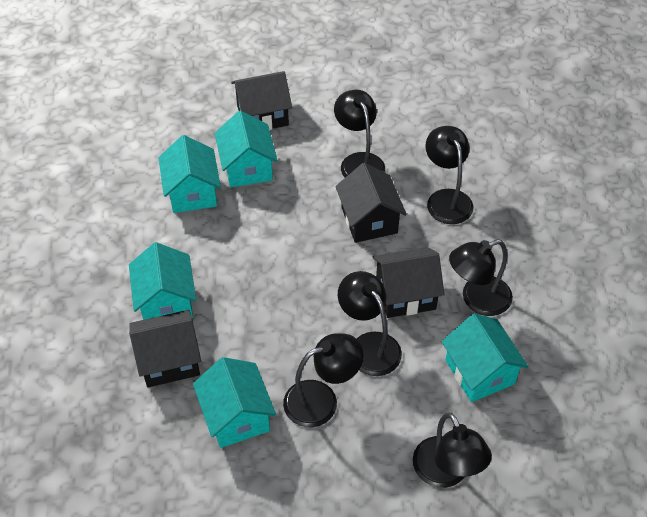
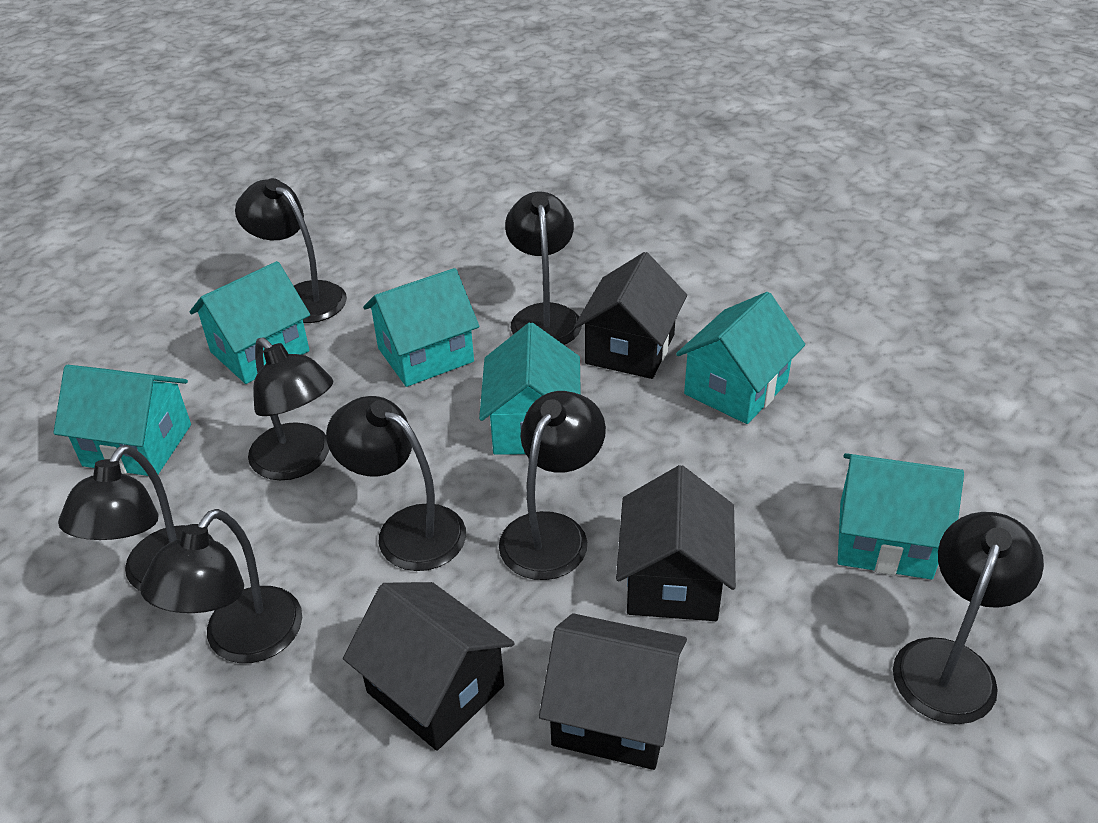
black lamp: 6 -> 8
turquoise house: 5 -> 6

